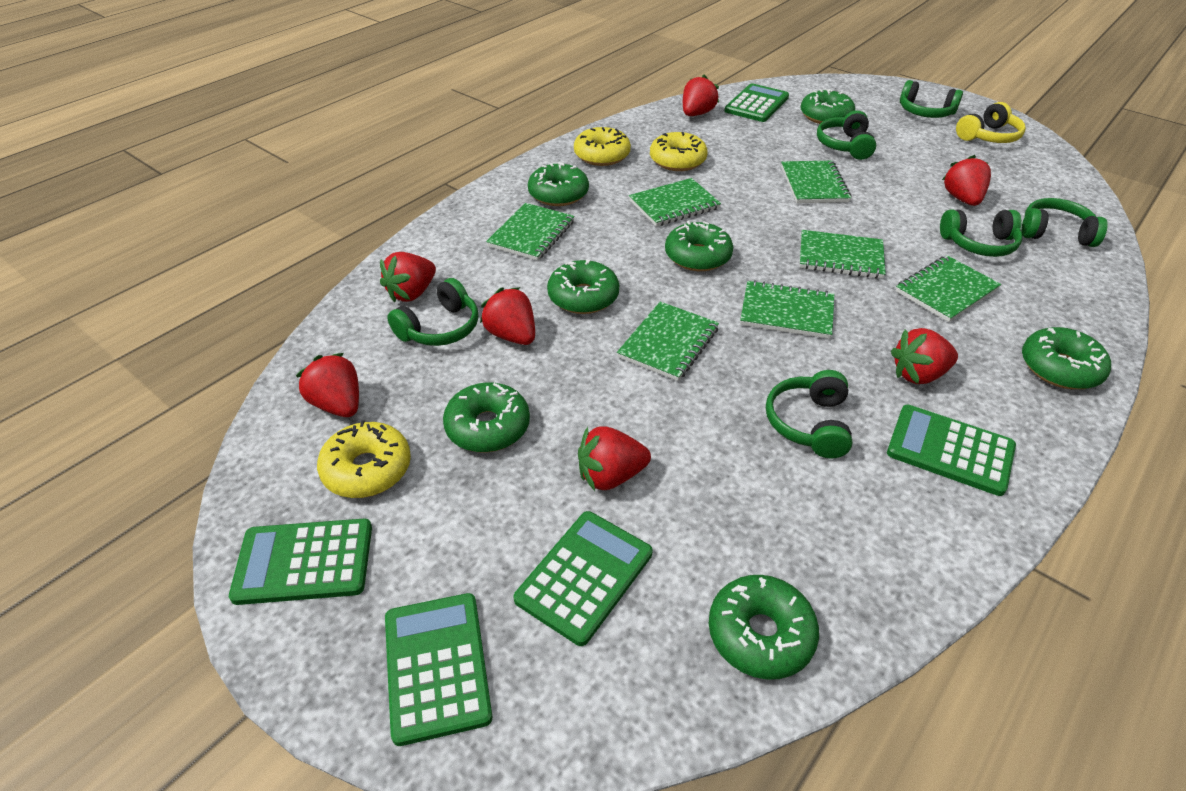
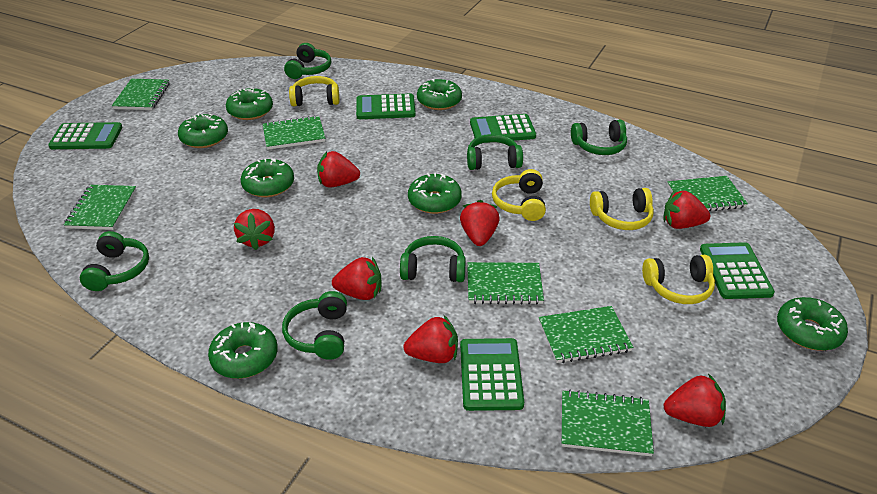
yellow donut: 3 -> 0
yellow headphones: 1 -> 4

